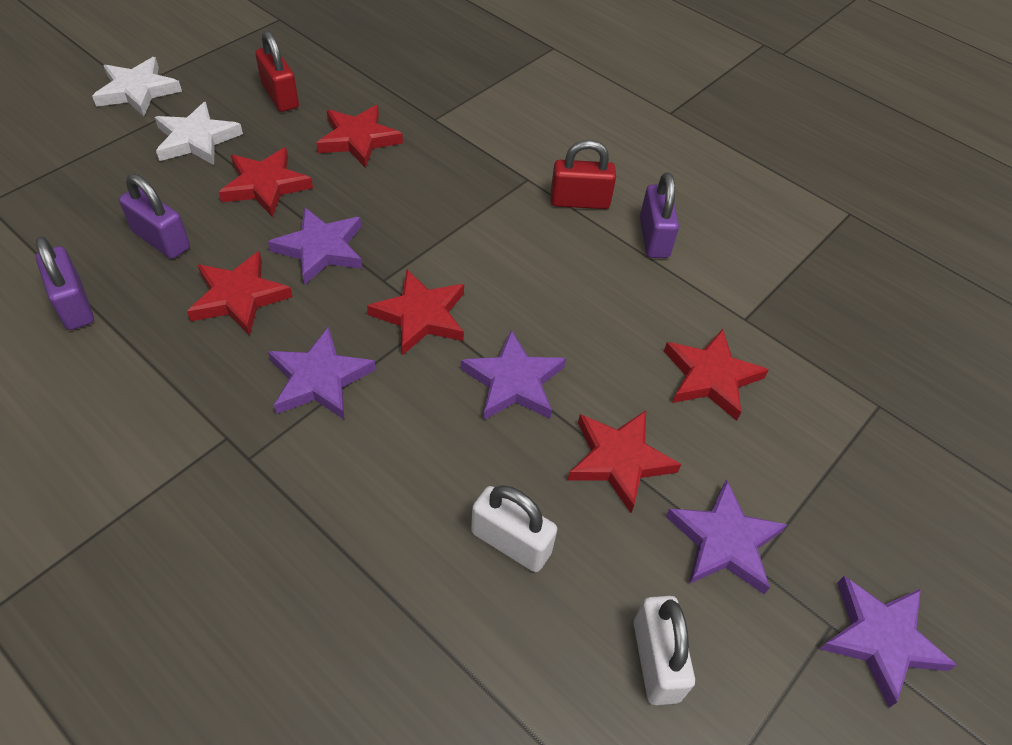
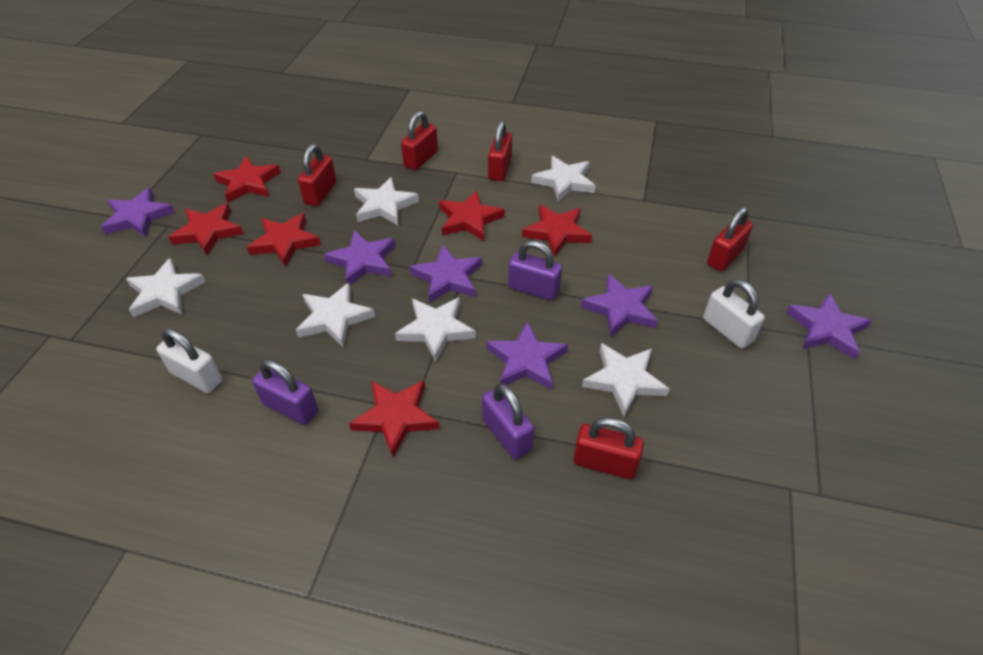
purple star: 5 -> 6
red padlock: 2 -> 5
white star: 2 -> 6

